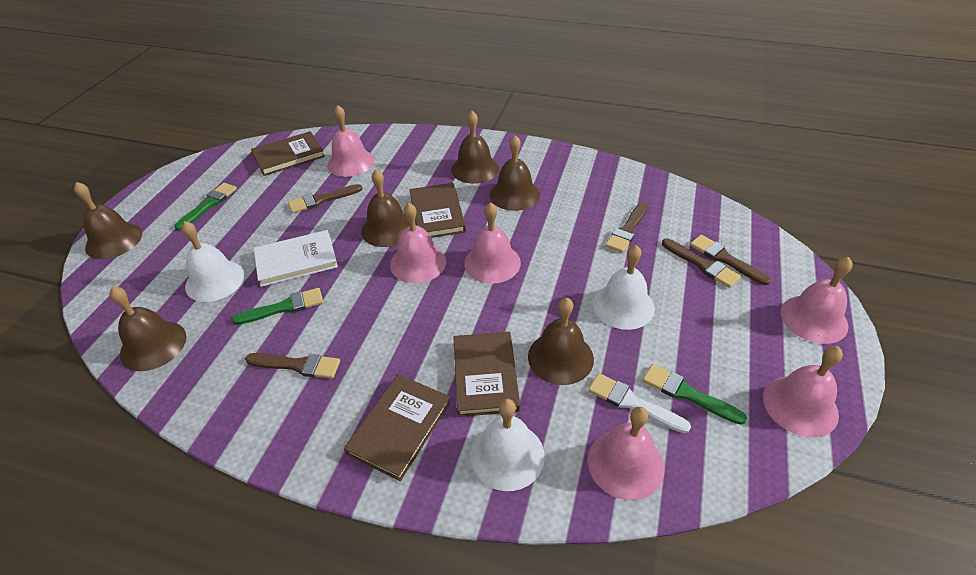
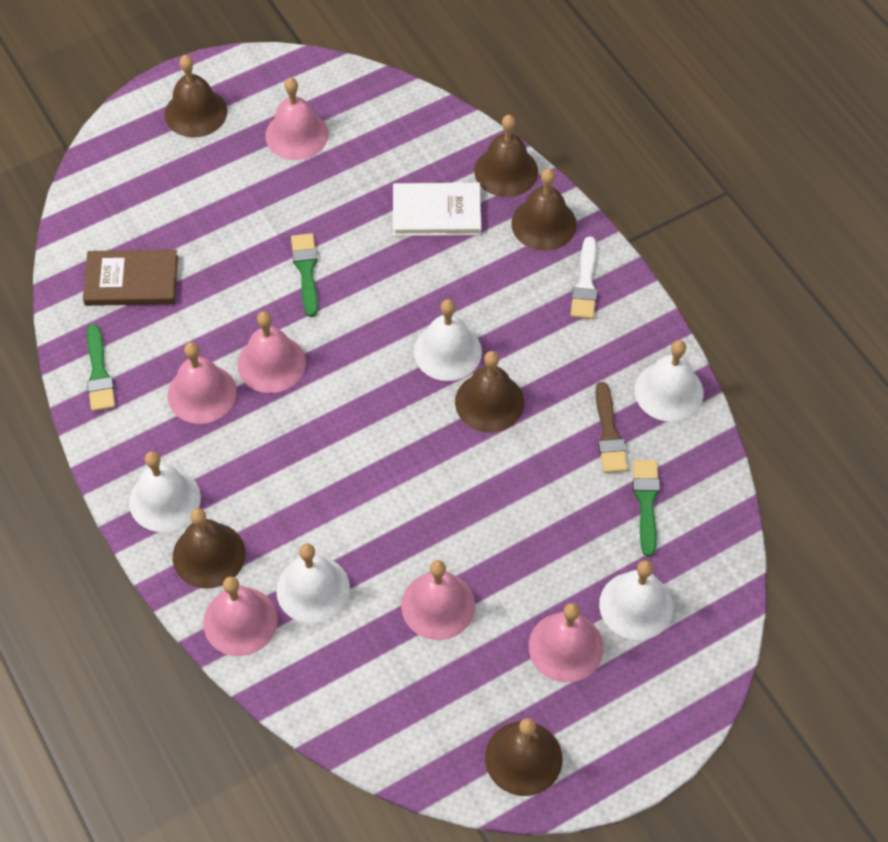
brown book: 4 -> 1
brown brush: 5 -> 1
white bell: 3 -> 5

